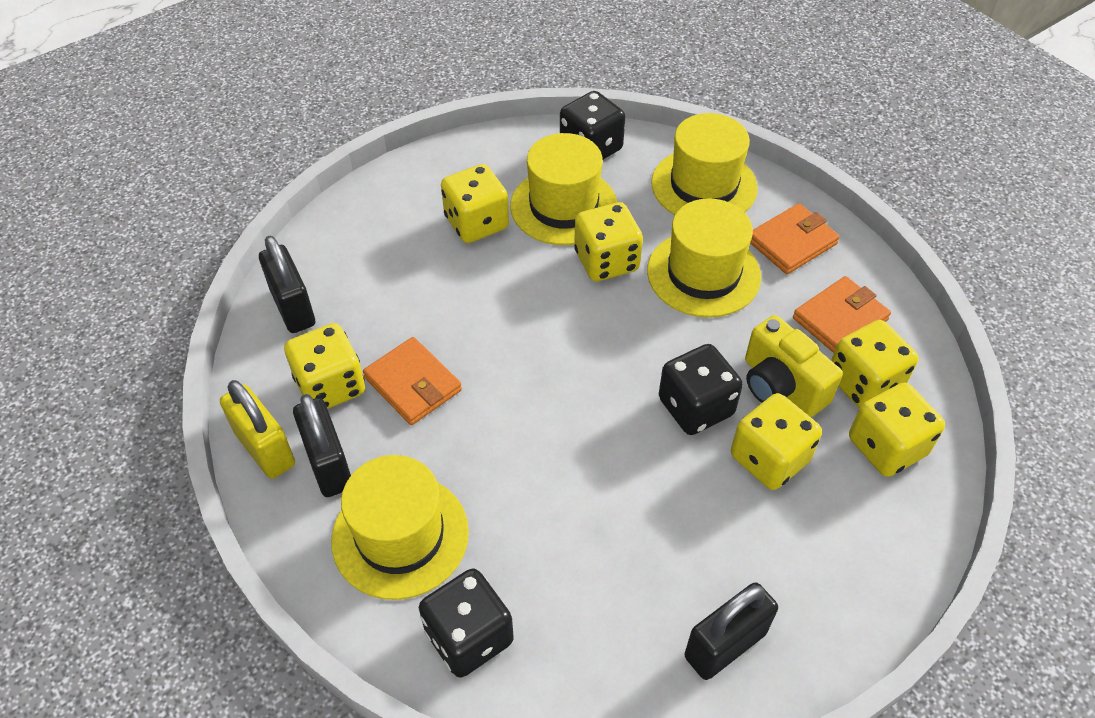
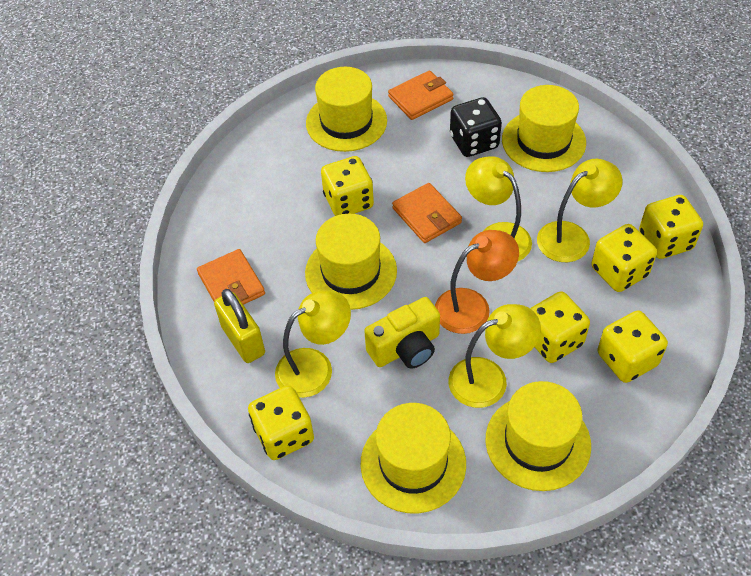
black dice: 3 -> 1
black padlock: 3 -> 0
orange lamp: 0 -> 1
yellow hat: 4 -> 5
yellow lamp: 0 -> 4

